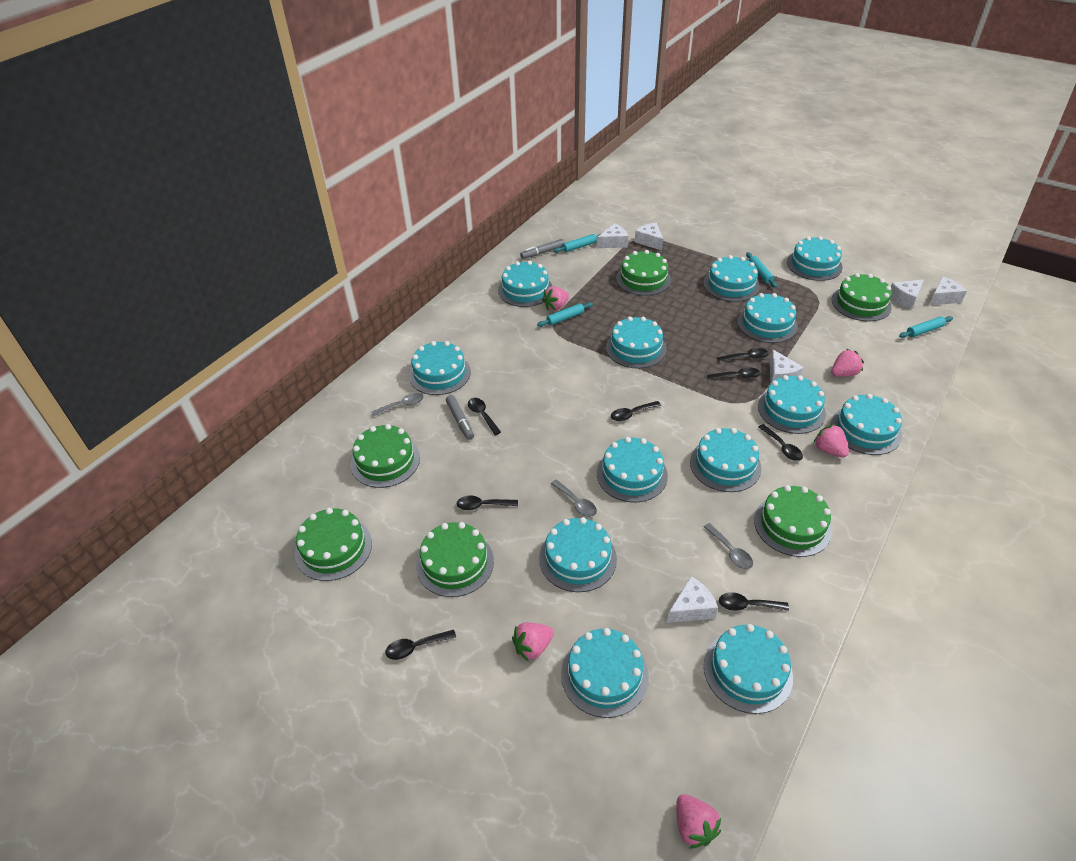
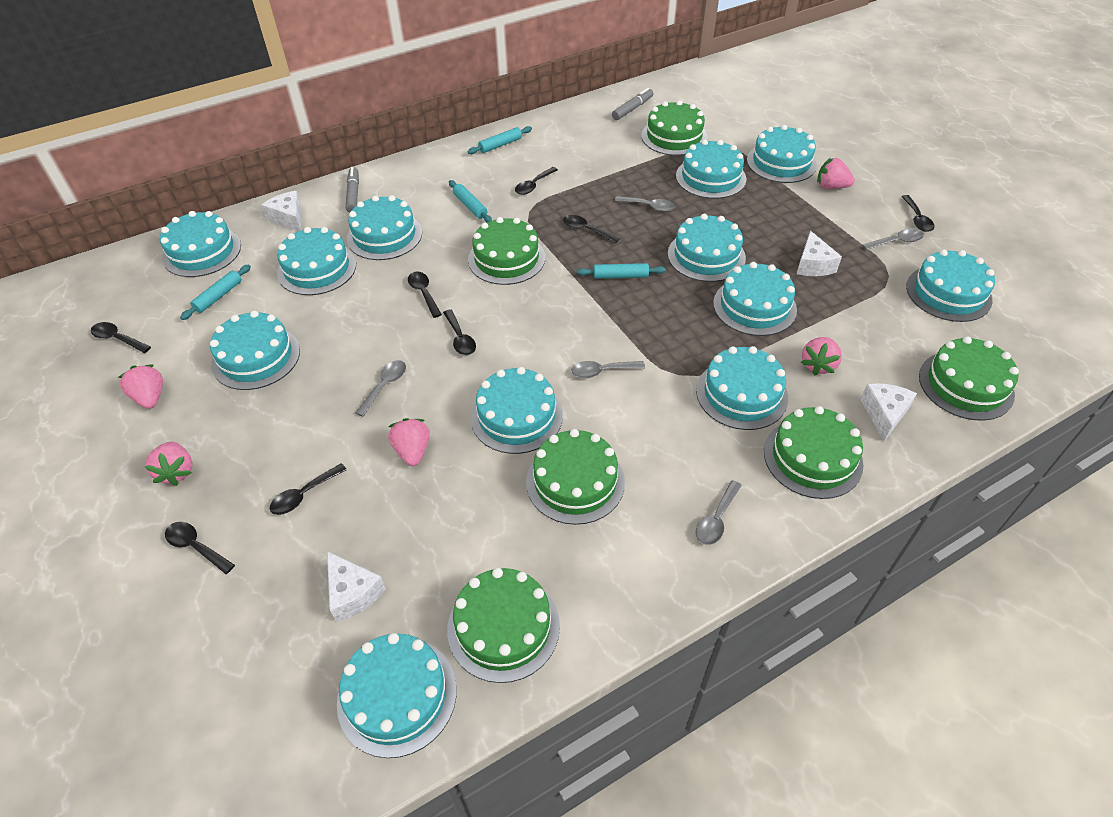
grey spoon: 3 -> 5
turquoise cake: 13 -> 12
white cheese: 6 -> 4

